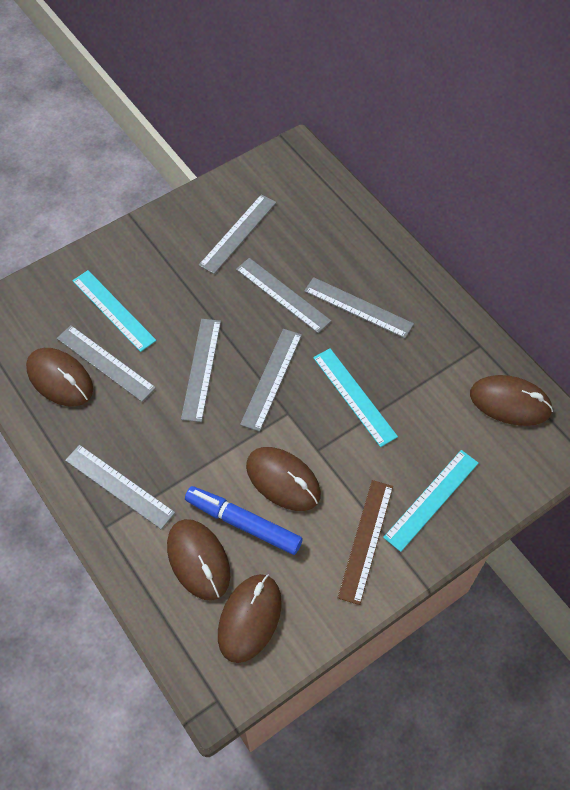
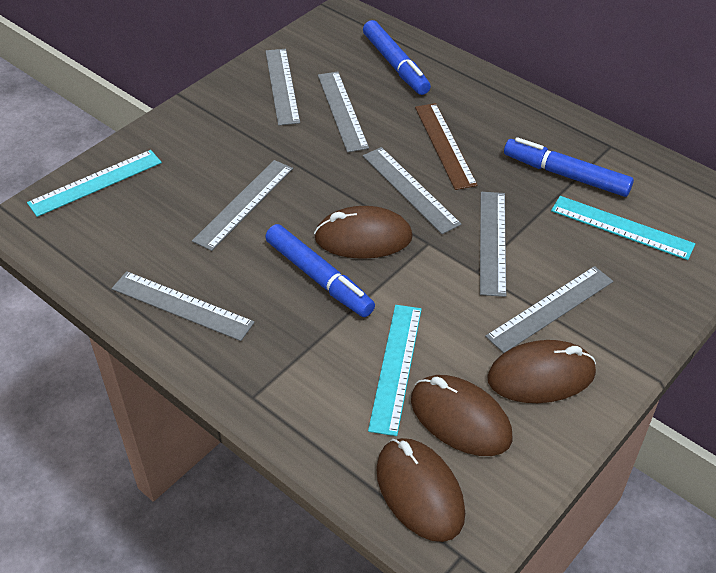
blue marker: 1 -> 3
brown mouse: 5 -> 4

